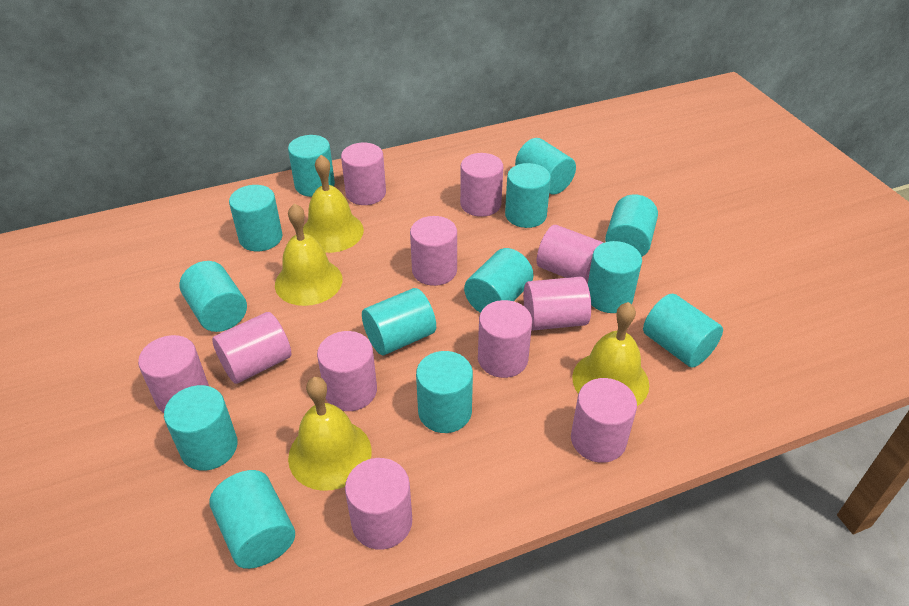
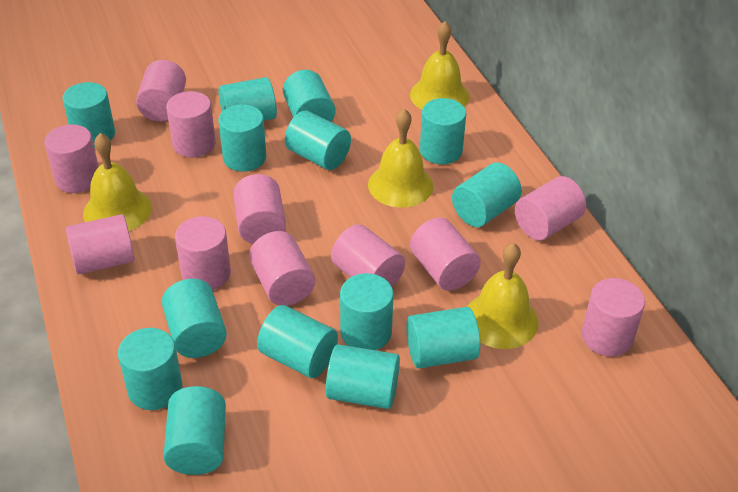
turquoise cylinder: 13 -> 14

